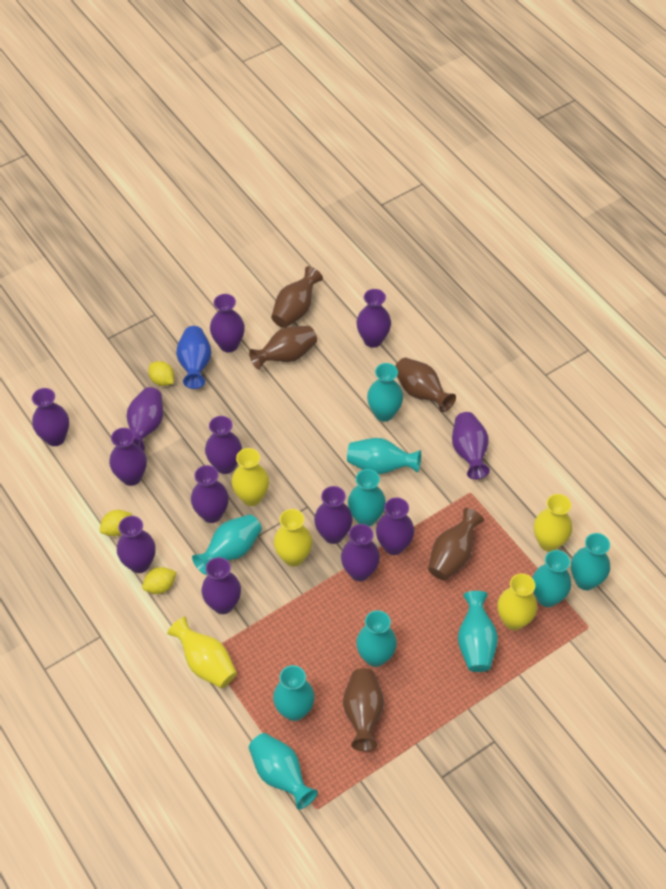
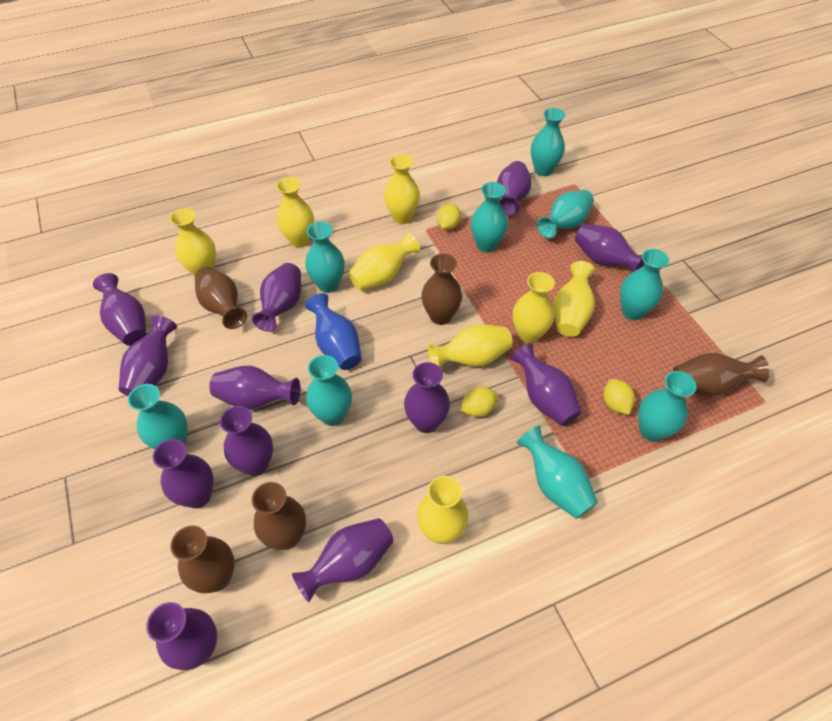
purple vase: 13 -> 12
turquoise vase: 10 -> 9
yellow vase: 5 -> 8

